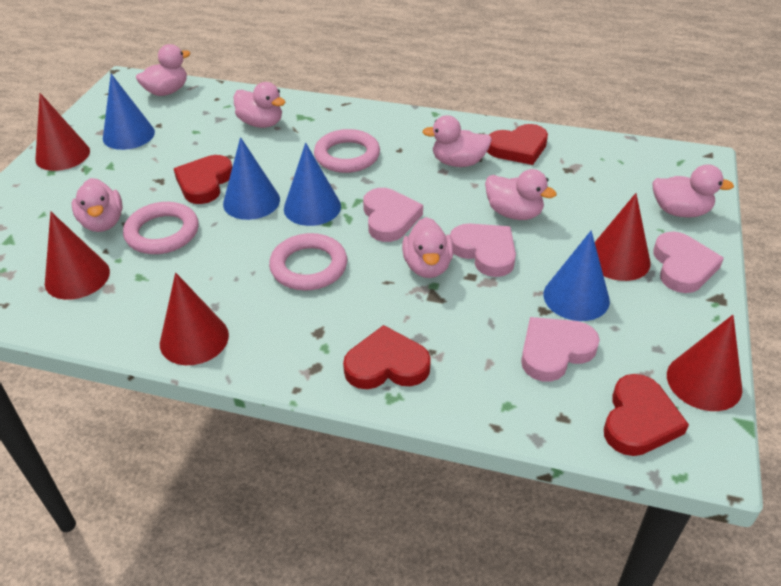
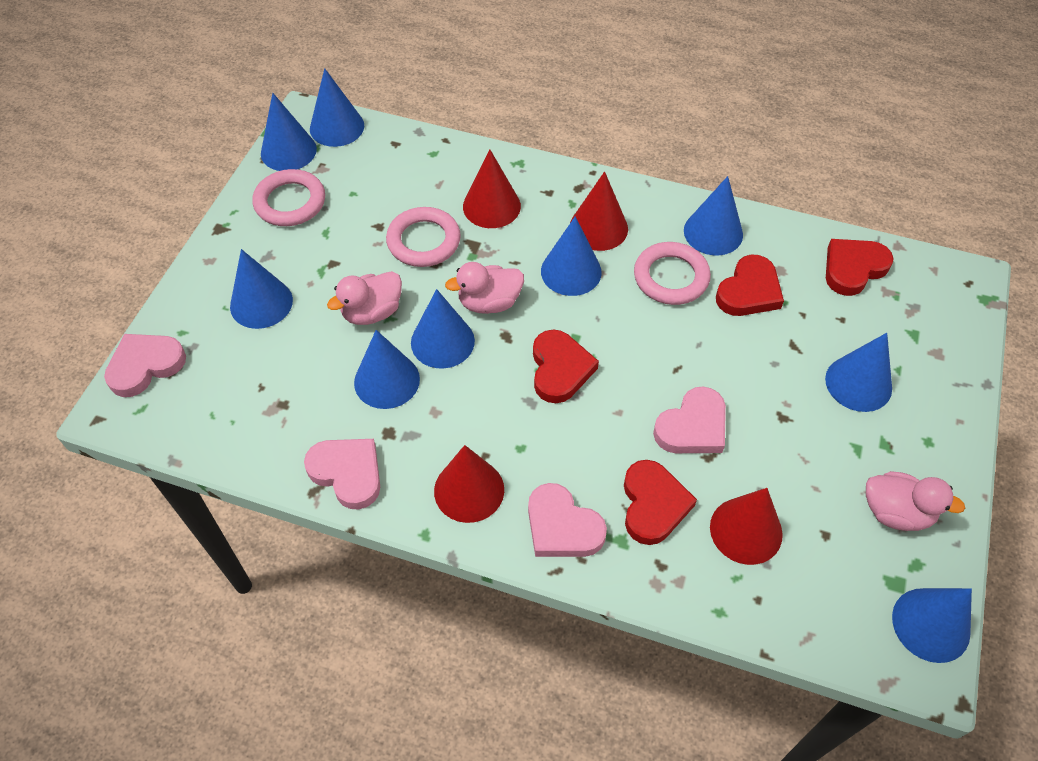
blue cone: 4 -> 9
pink duck: 7 -> 3
red cone: 5 -> 4

